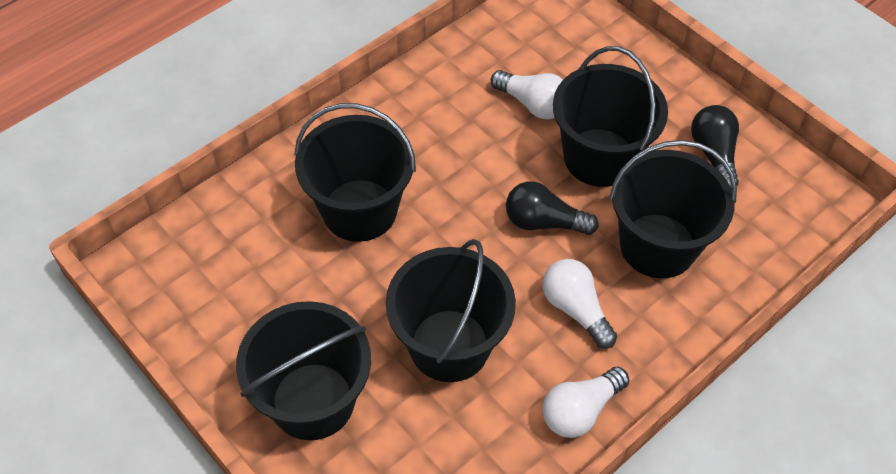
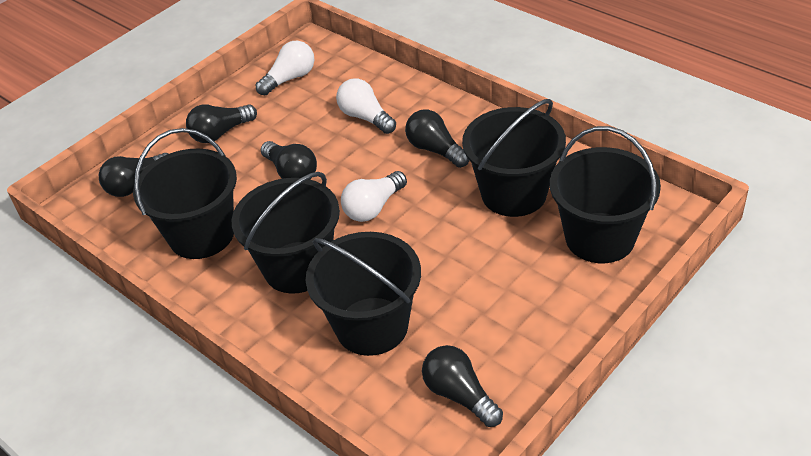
black light bulb: 2 -> 5

